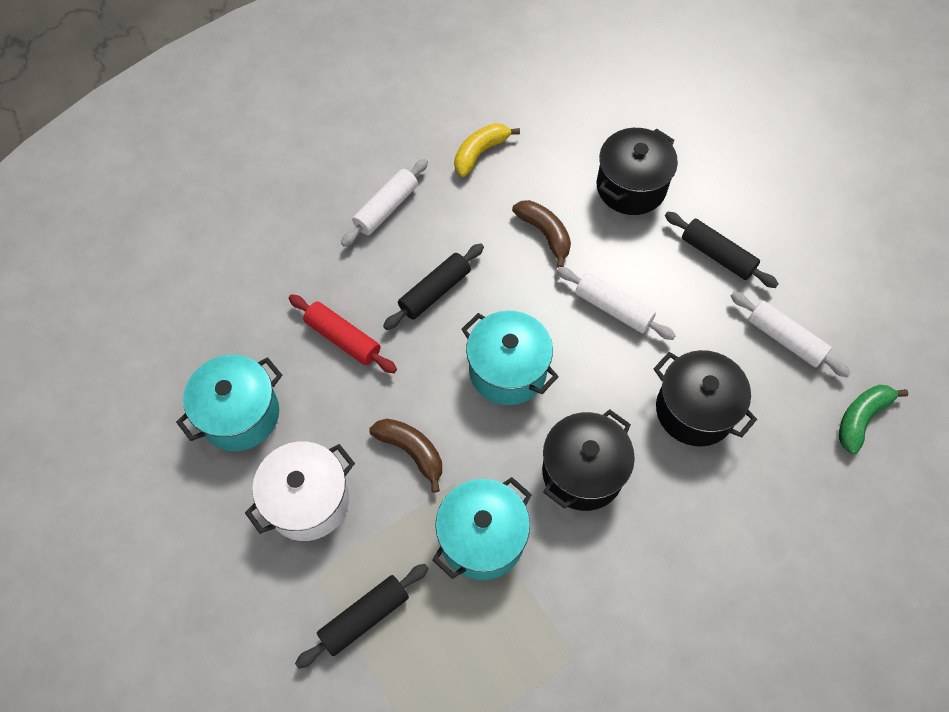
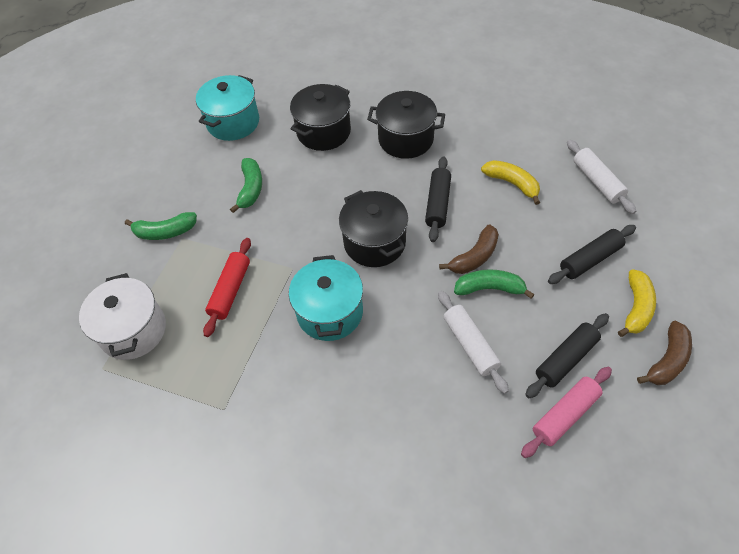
green banana: 1 -> 3
pink rolling pin: 0 -> 1
turquoise pot: 3 -> 2
white rolling pin: 3 -> 2
yellow banana: 1 -> 2

